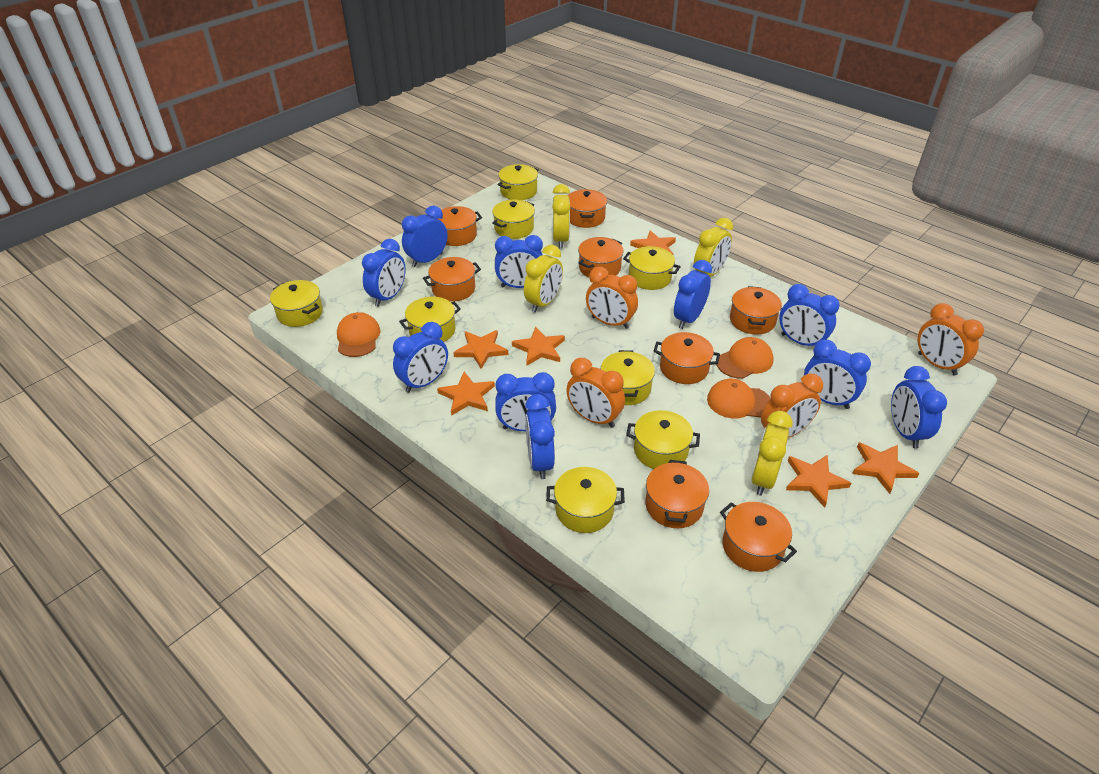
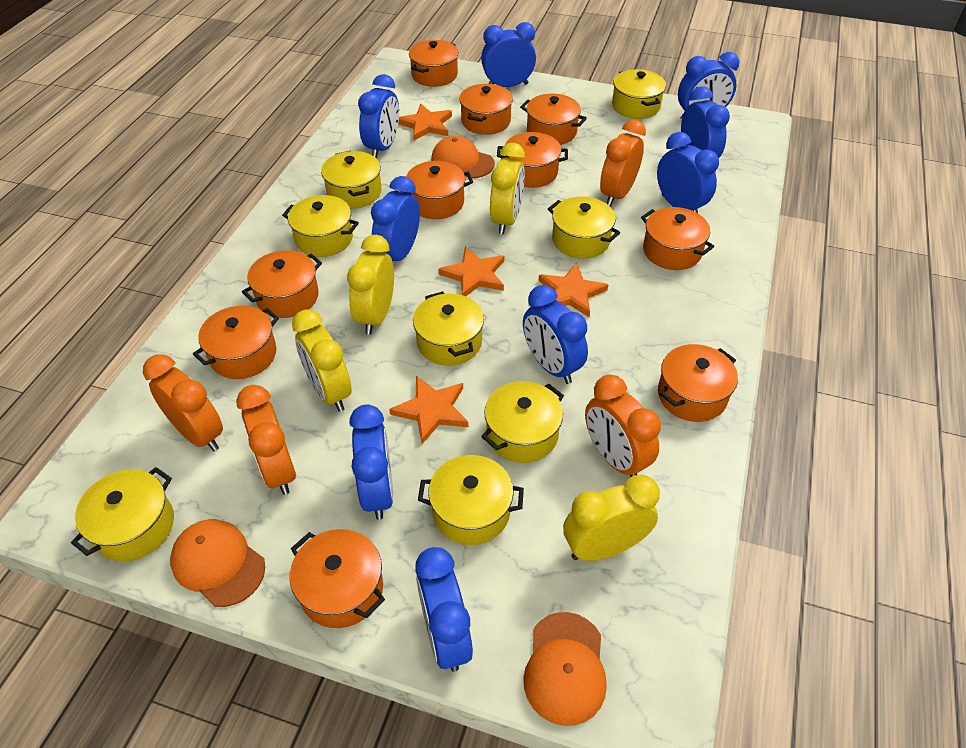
blue clock: 10 -> 9
orange pot: 8 -> 10
orange star: 6 -> 4

